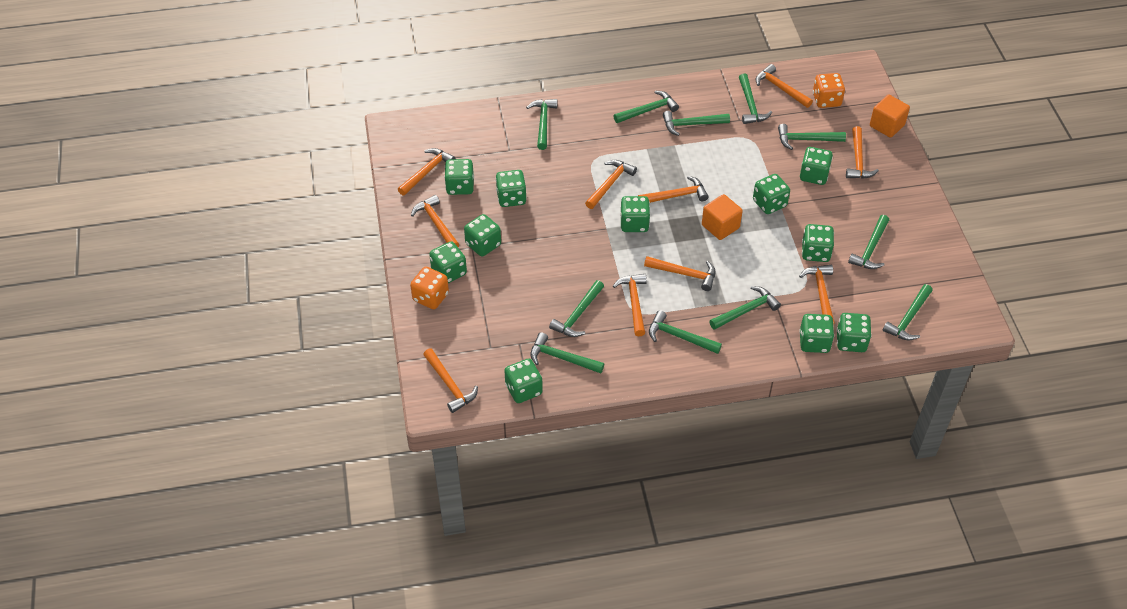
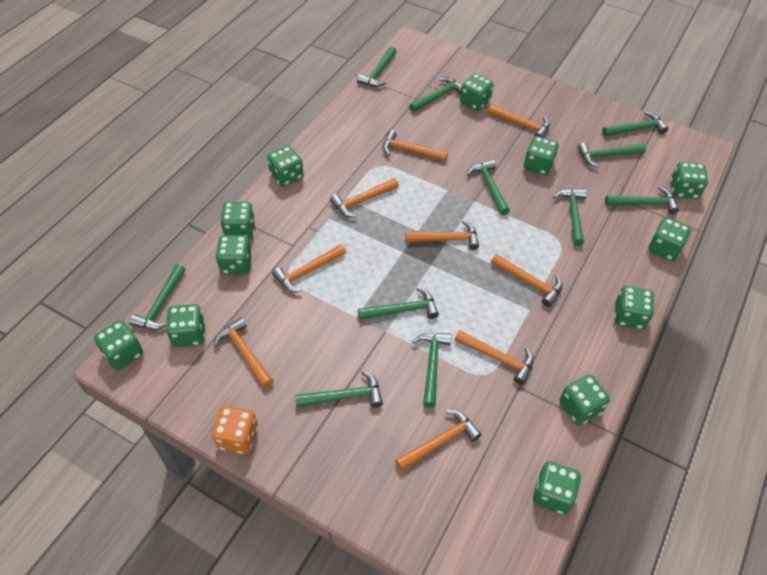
green dice: 11 -> 12
orange cube: 2 -> 0
orange dice: 2 -> 1
orange hammer: 10 -> 9

